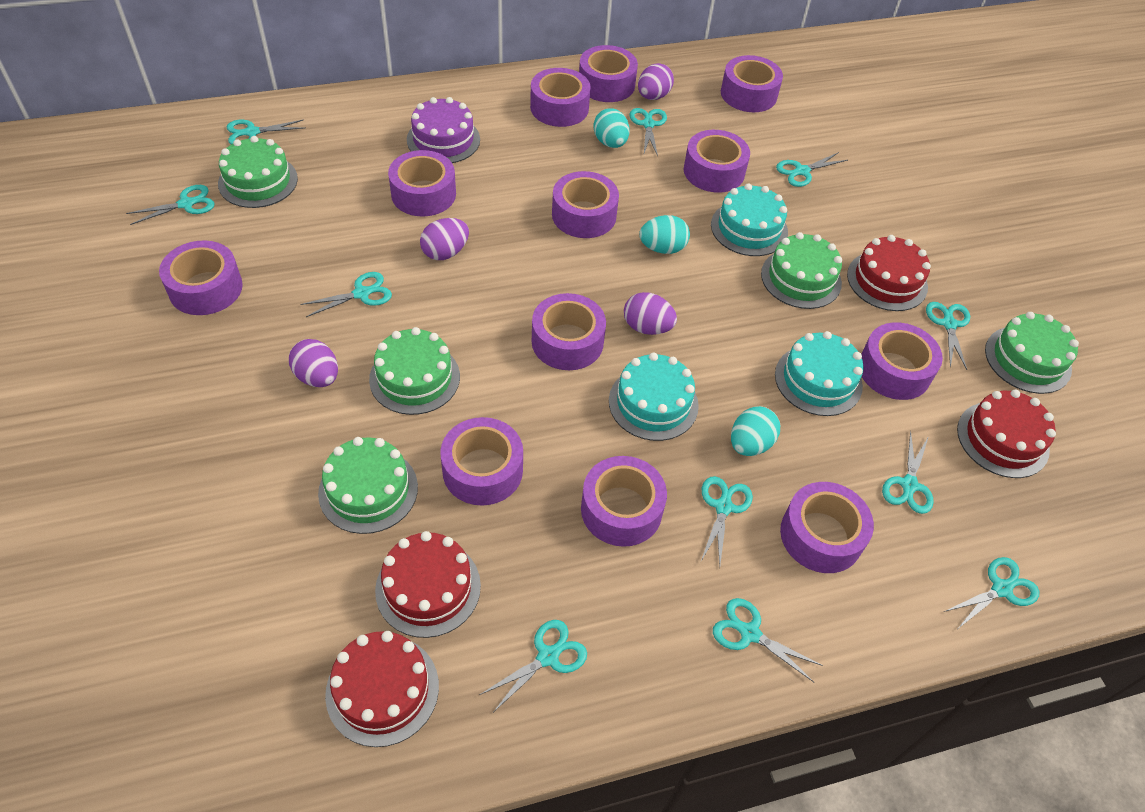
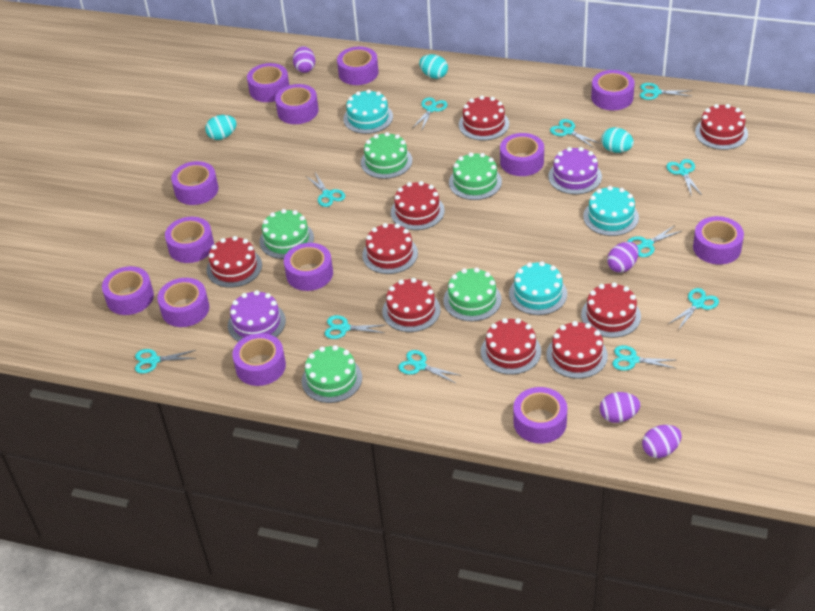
purple cake: 1 -> 2
purple tape: 12 -> 13
red cake: 4 -> 9

